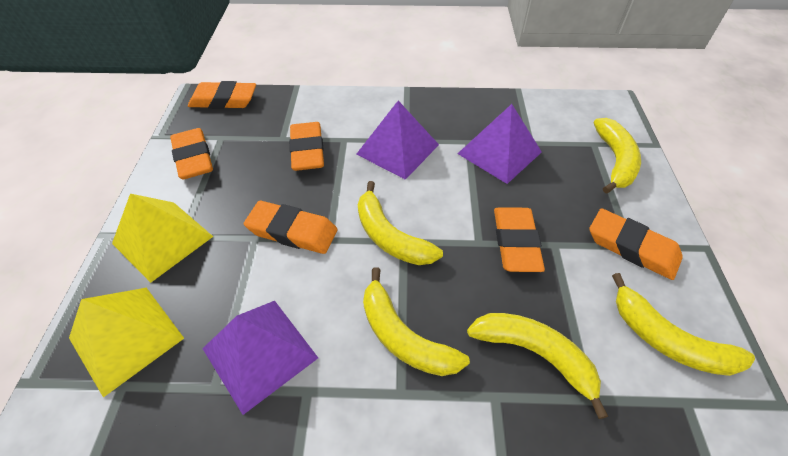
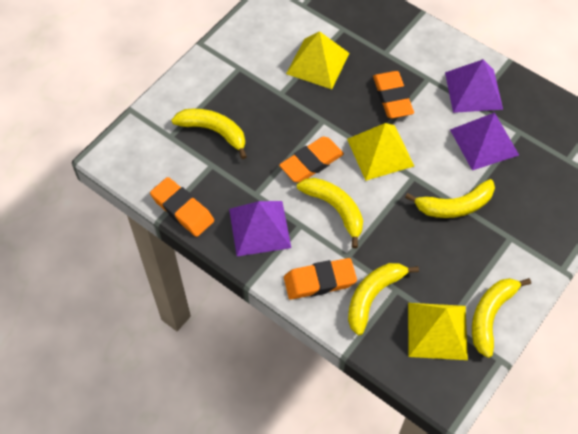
orange eraser: 6 -> 4
yellow pyramid: 2 -> 3

